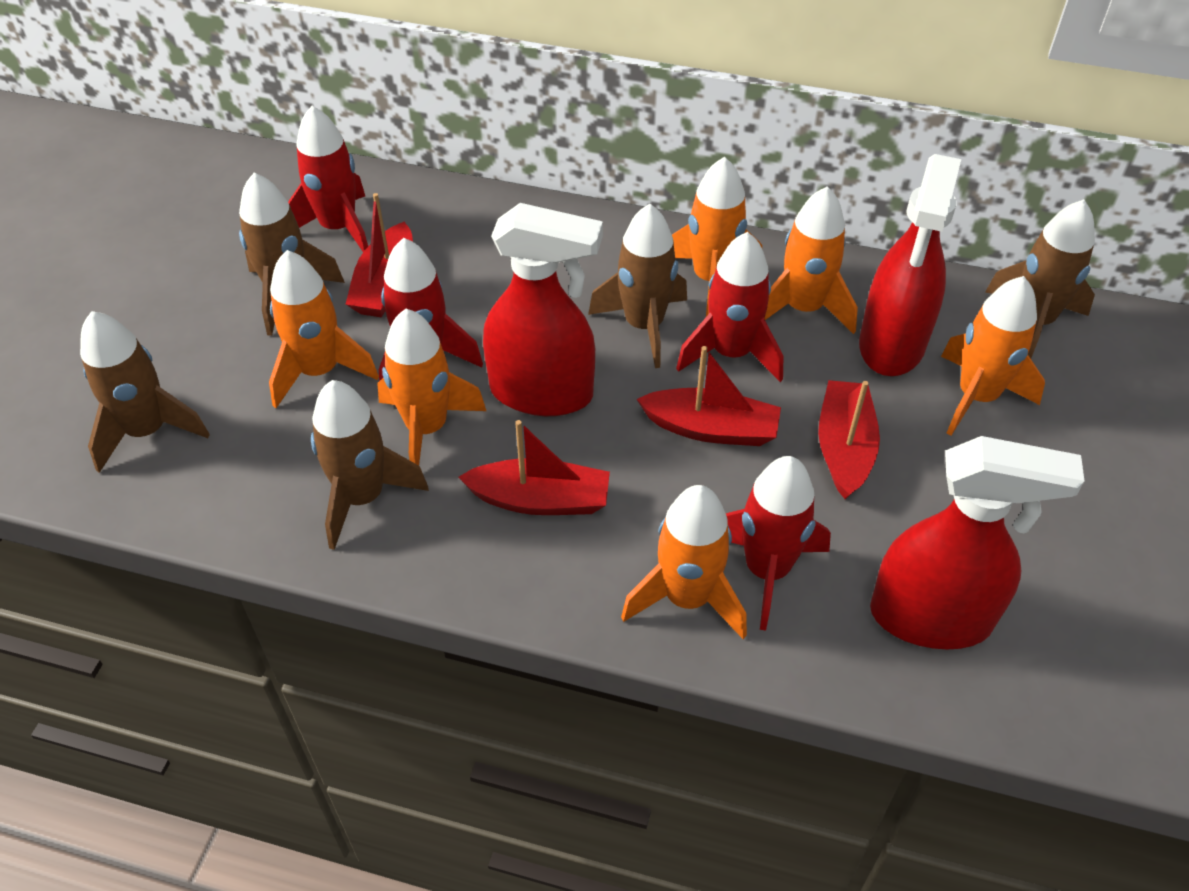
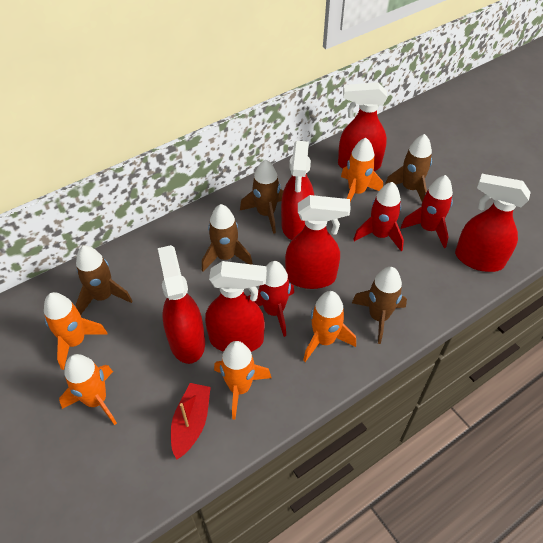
orange rocket: 6 -> 5
red boat: 4 -> 1
red rocket: 4 -> 3
red spray bottle: 3 -> 6

